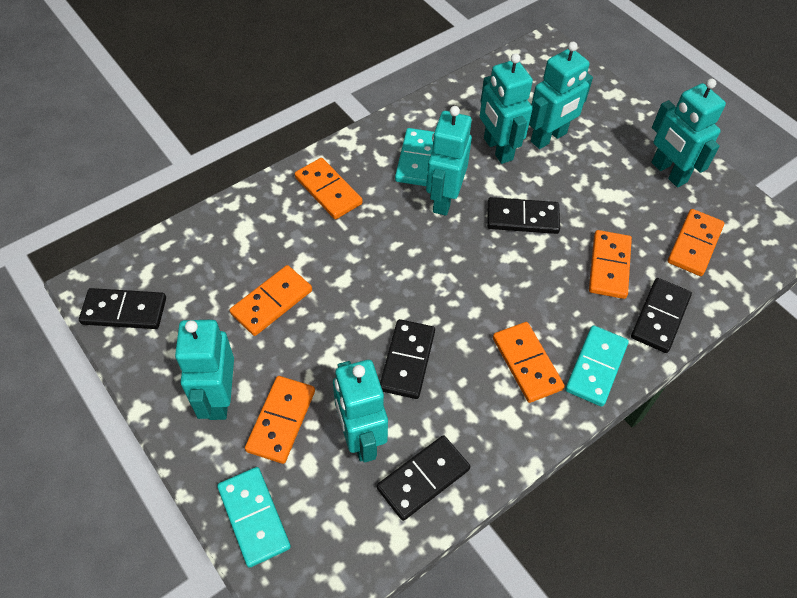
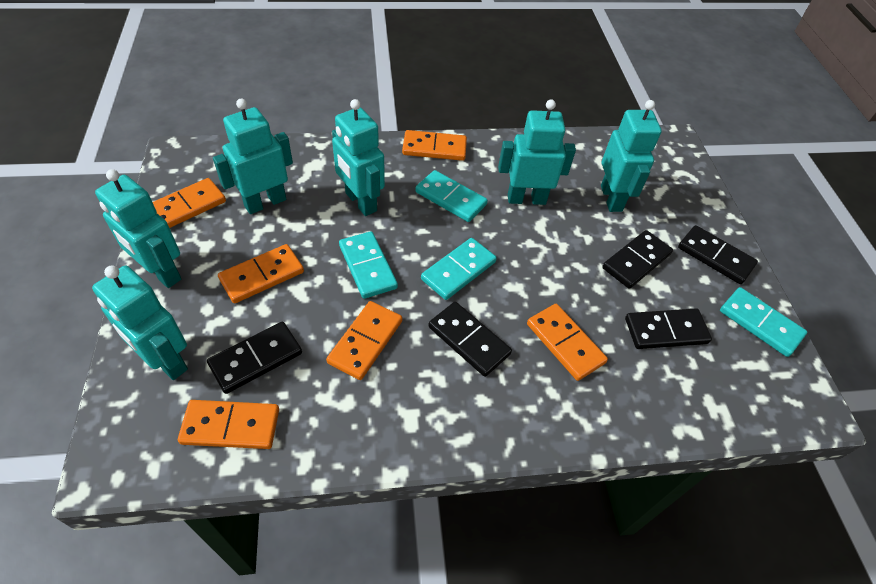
turquoise domino: 3 -> 4

